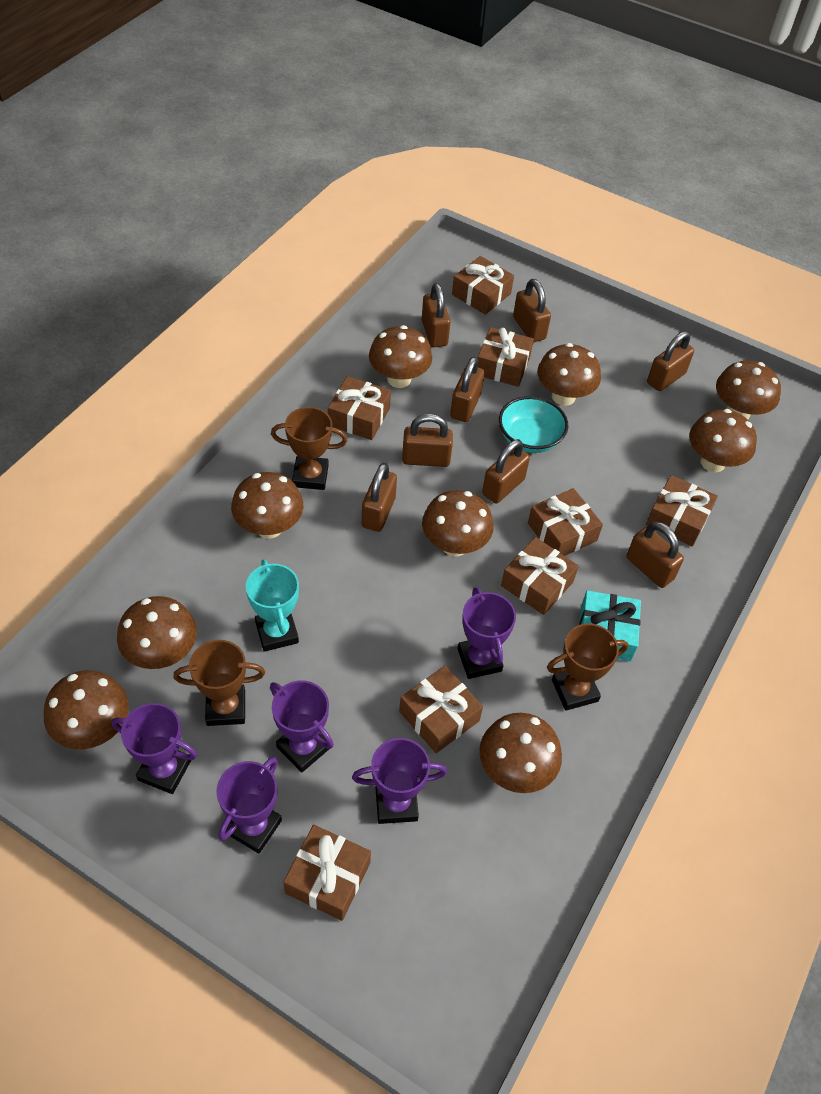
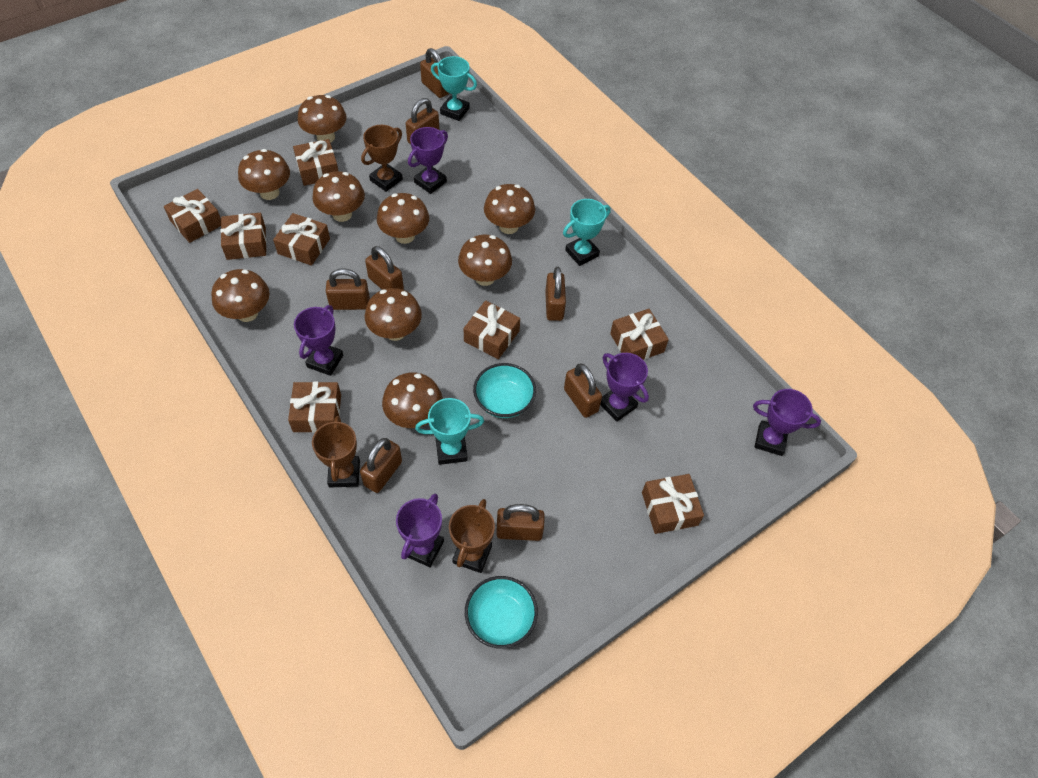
turquoise bowl: 1 -> 2
turquoise gift: 1 -> 0
turquoise trophy: 1 -> 3

